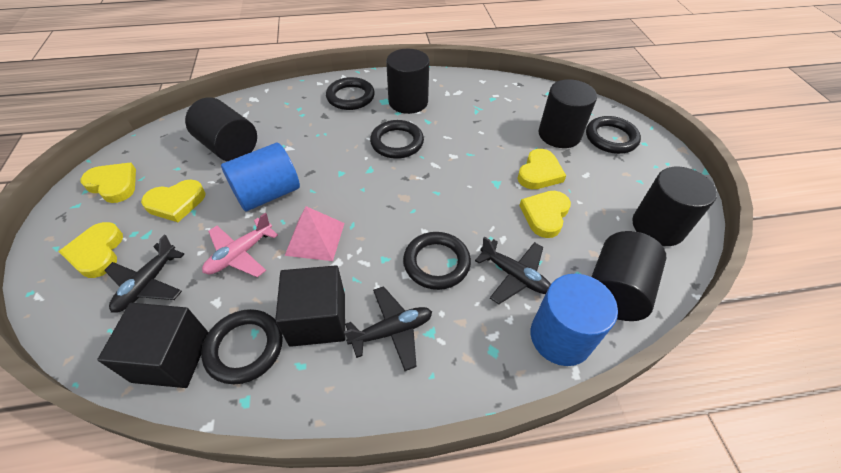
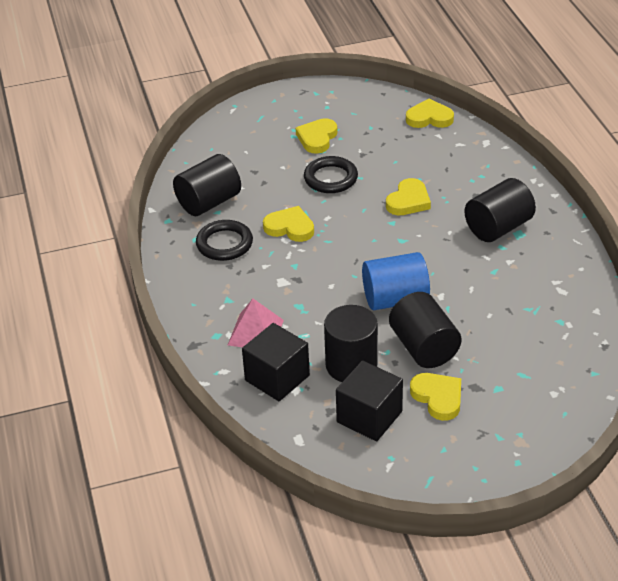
black cylinder: 5 -> 4
black plane: 3 -> 0
black ring: 5 -> 2
blue cylinder: 2 -> 1
pink plane: 1 -> 0

